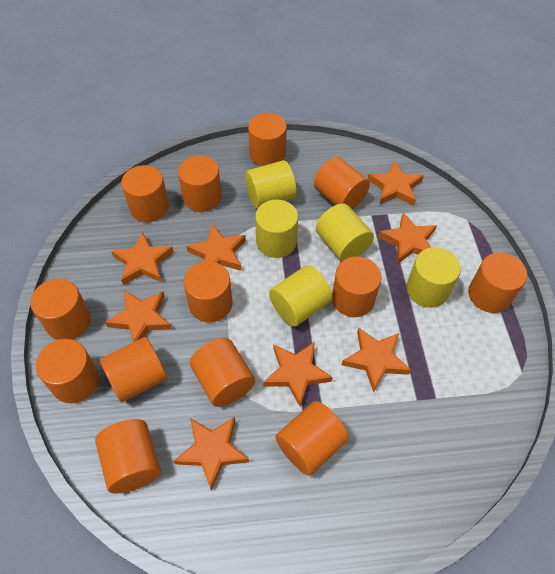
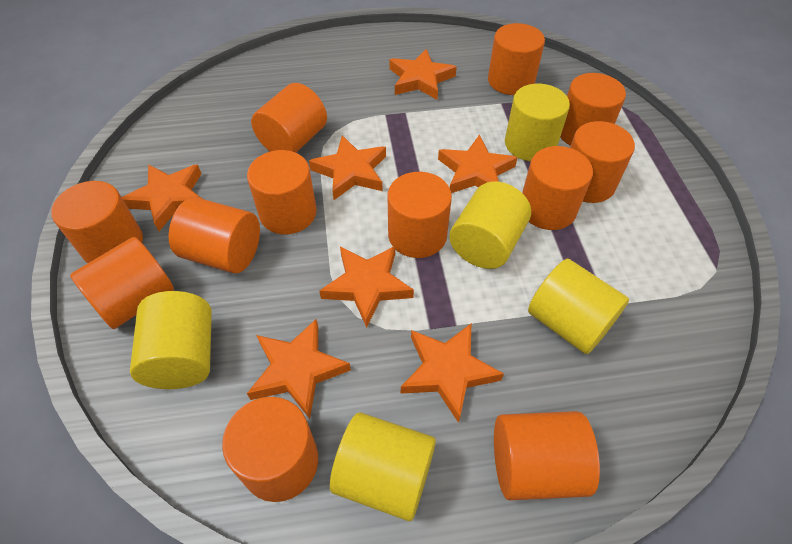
orange cylinder: 13 -> 12
orange star: 8 -> 7

